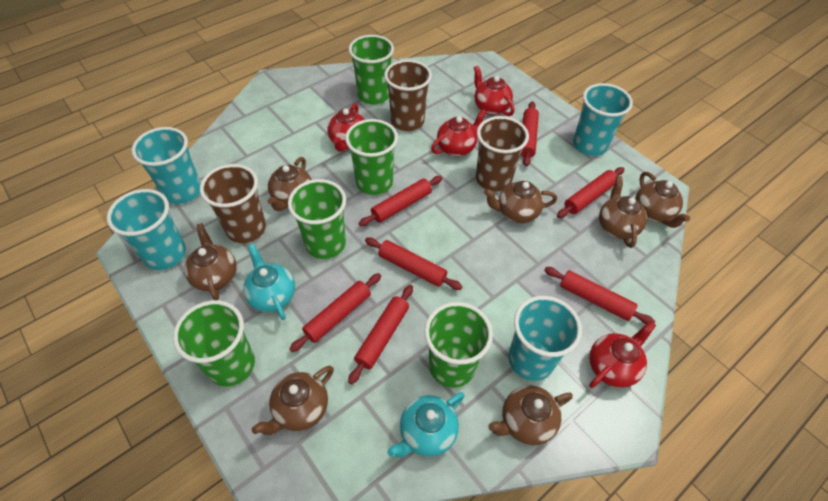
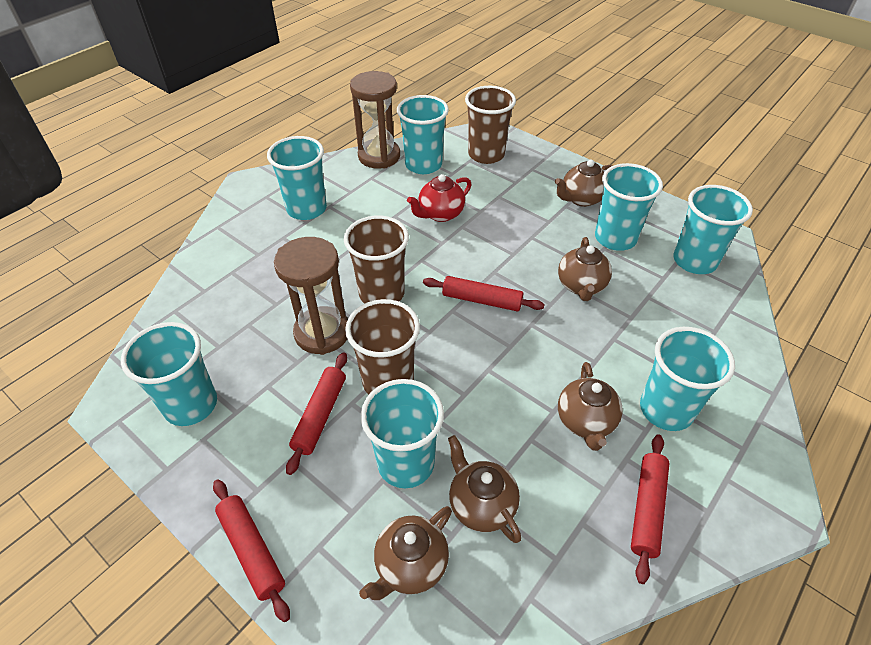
brown hourglass: 0 -> 2
brown teapot: 7 -> 5
green cup: 5 -> 0
red rolling pin: 7 -> 4
red teapot: 4 -> 1
turquoise cup: 4 -> 7
turquoise teapot: 2 -> 0

